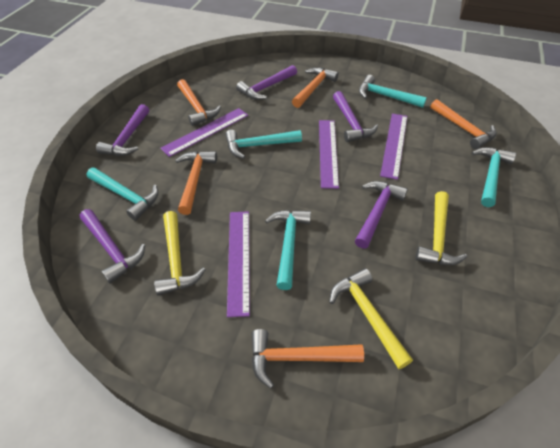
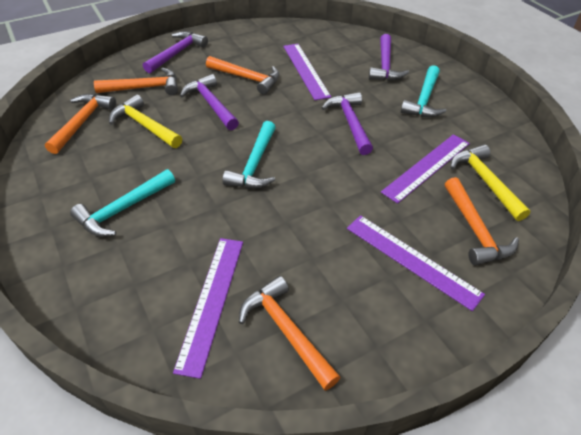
purple hammer: 5 -> 4
turquoise hammer: 5 -> 3
yellow hammer: 3 -> 2

